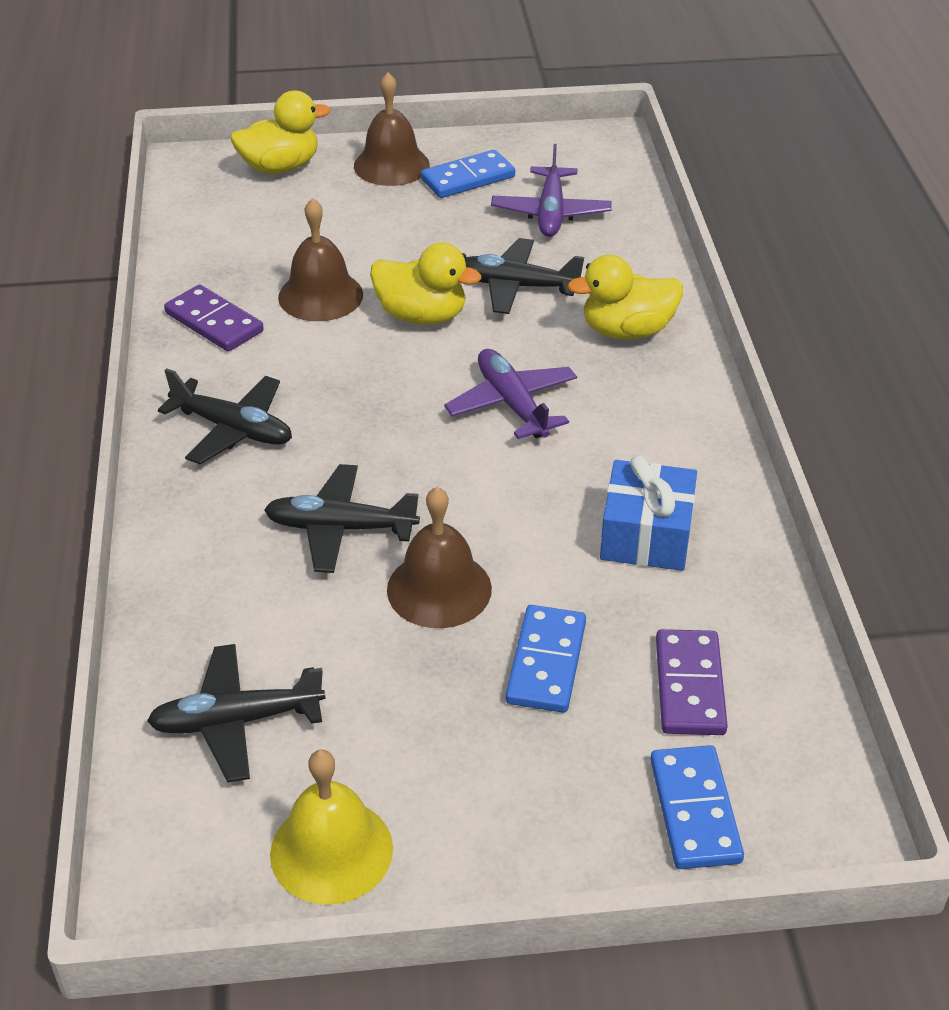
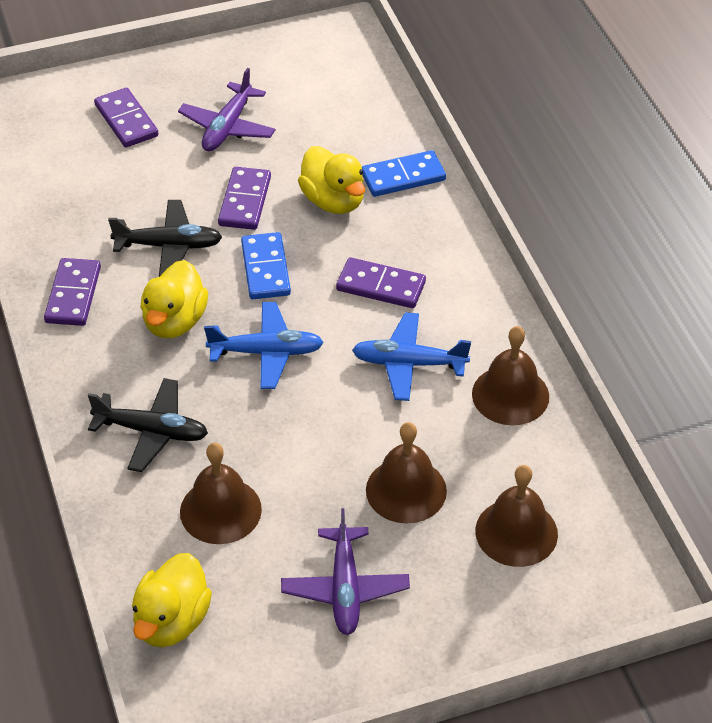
black plane: 4 -> 2
blue domino: 3 -> 2
blue gift: 1 -> 0
blue plane: 0 -> 2
brown bell: 3 -> 4
purple domino: 2 -> 4
yellow bell: 1 -> 0

